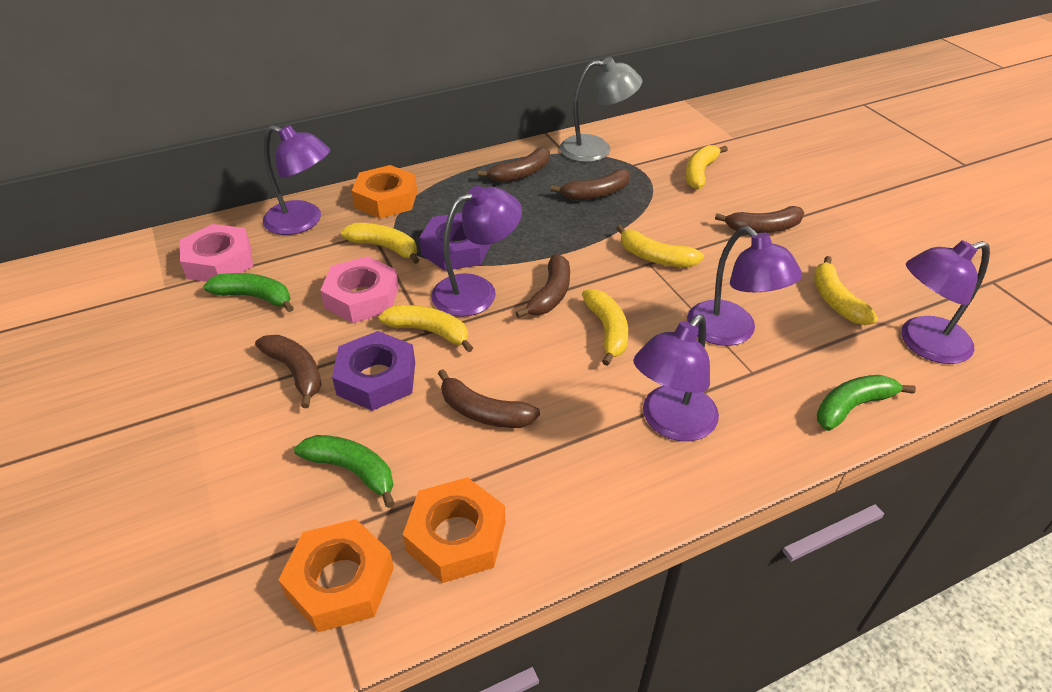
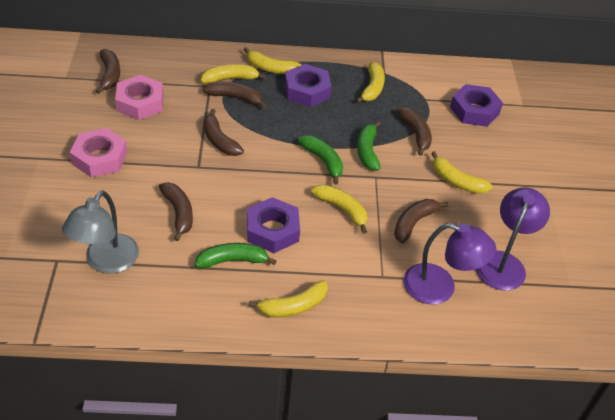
orange nut: 3 -> 0
purple lamp: 5 -> 2
purple nut: 2 -> 3

